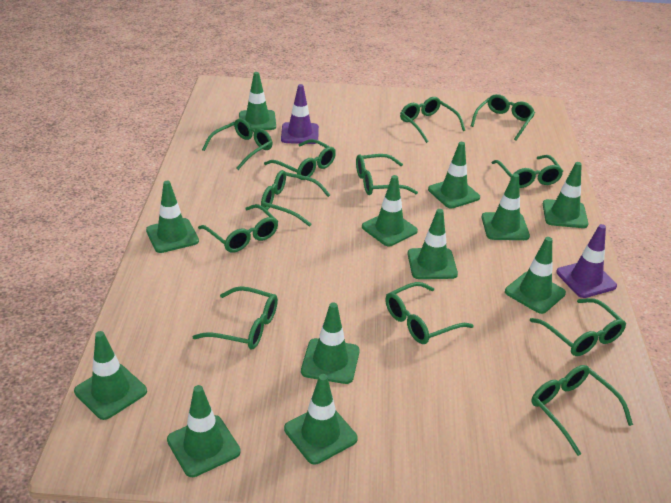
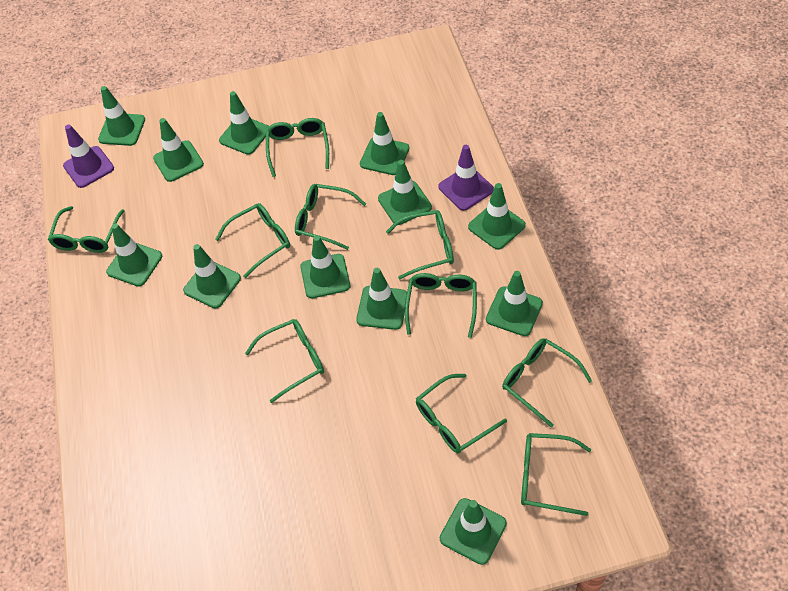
green glasses: 12 -> 10

